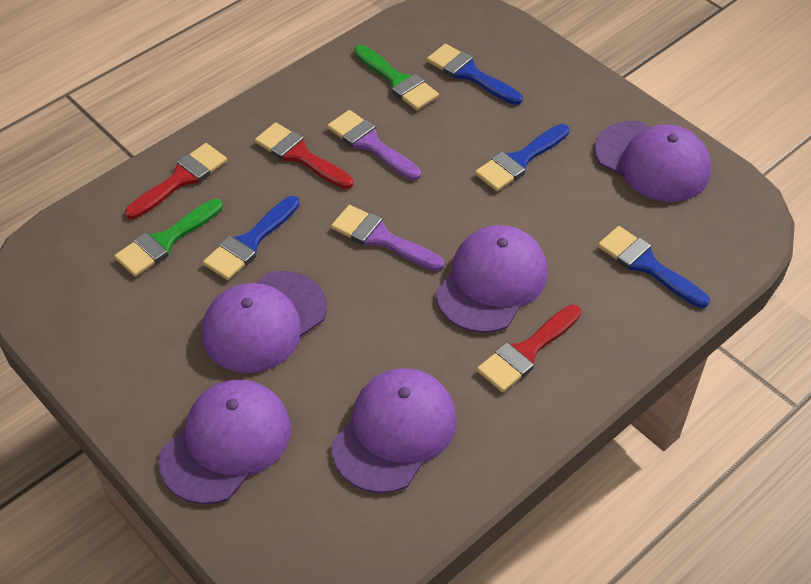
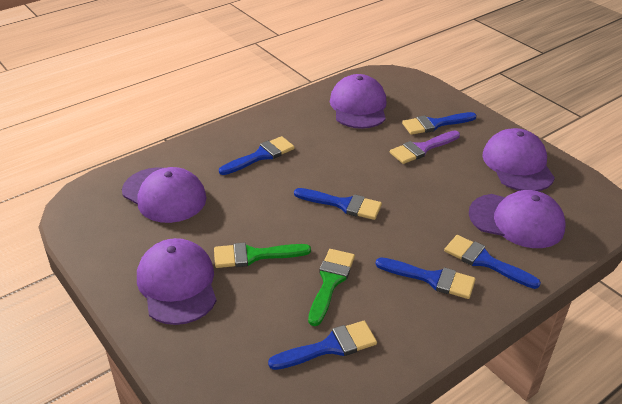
blue brush: 4 -> 6
purple brush: 2 -> 1
red brush: 3 -> 0

